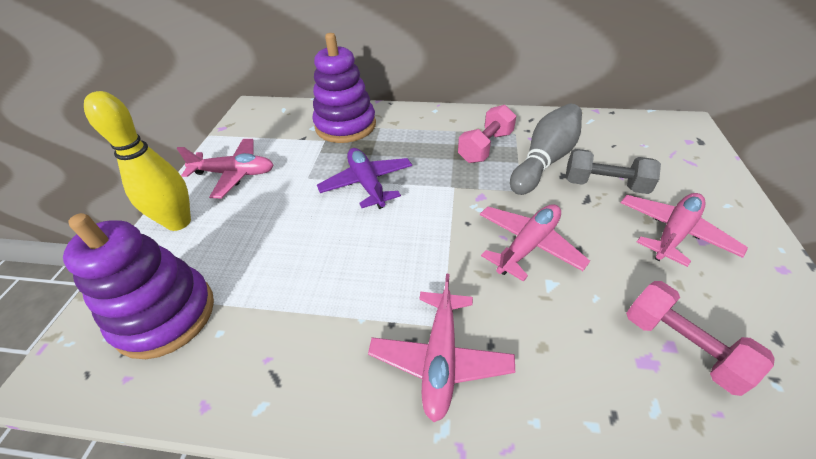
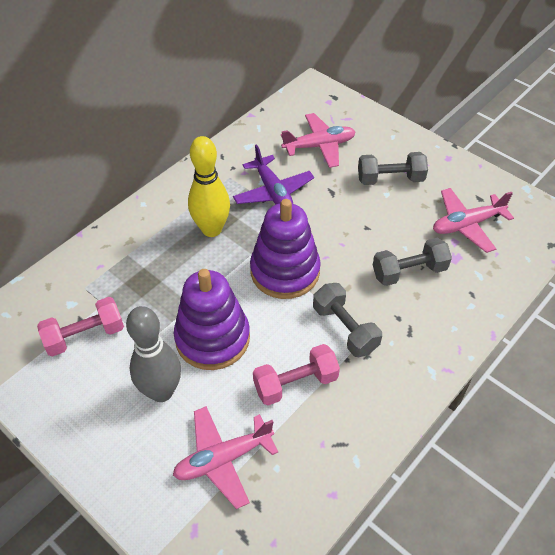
grey dumbbell: 1 -> 3
pink plane: 4 -> 3

